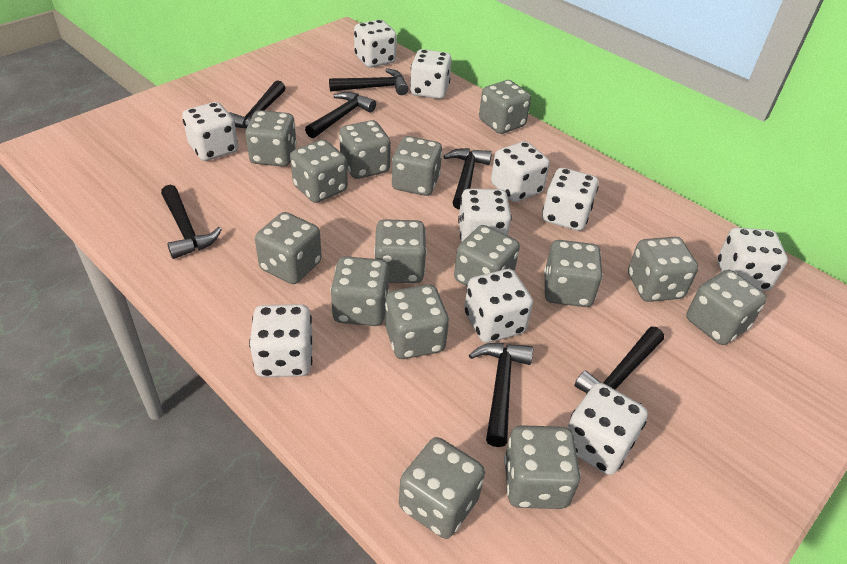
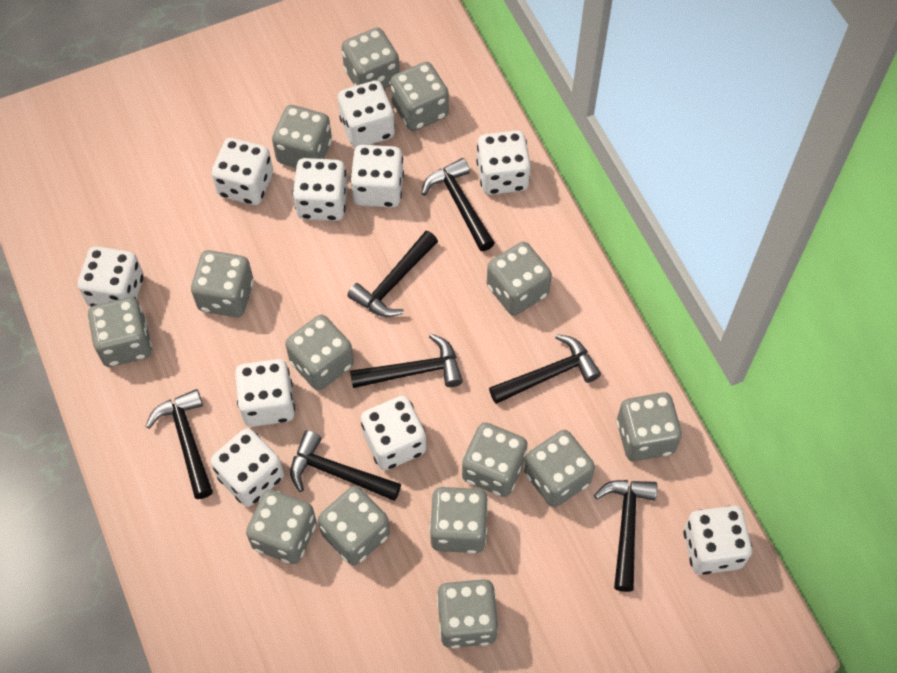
grey dice: 15 -> 14

